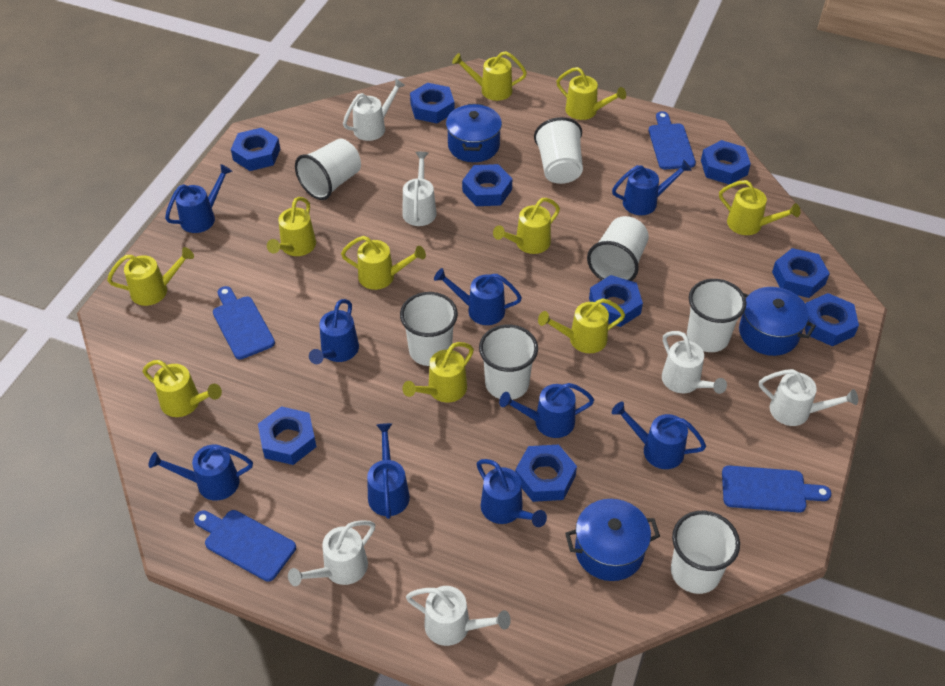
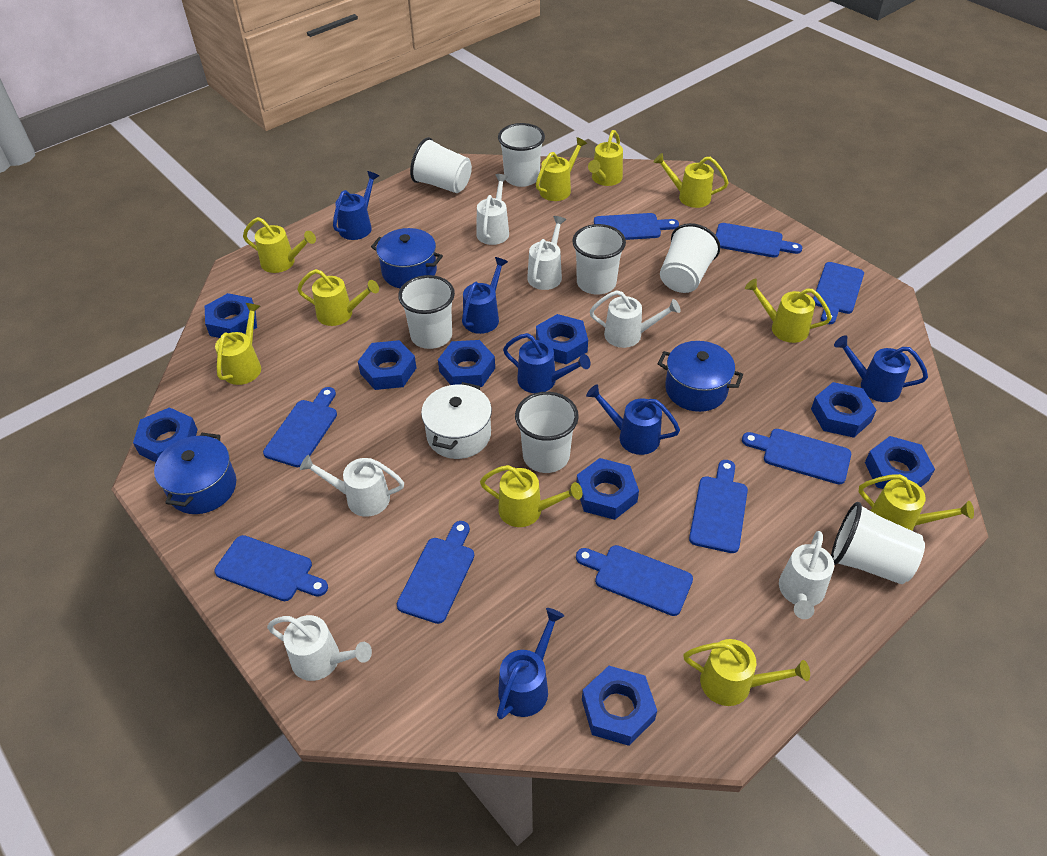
blue cutting board: 4 -> 9
blue watering can: 9 -> 6
white pot: 0 -> 1

